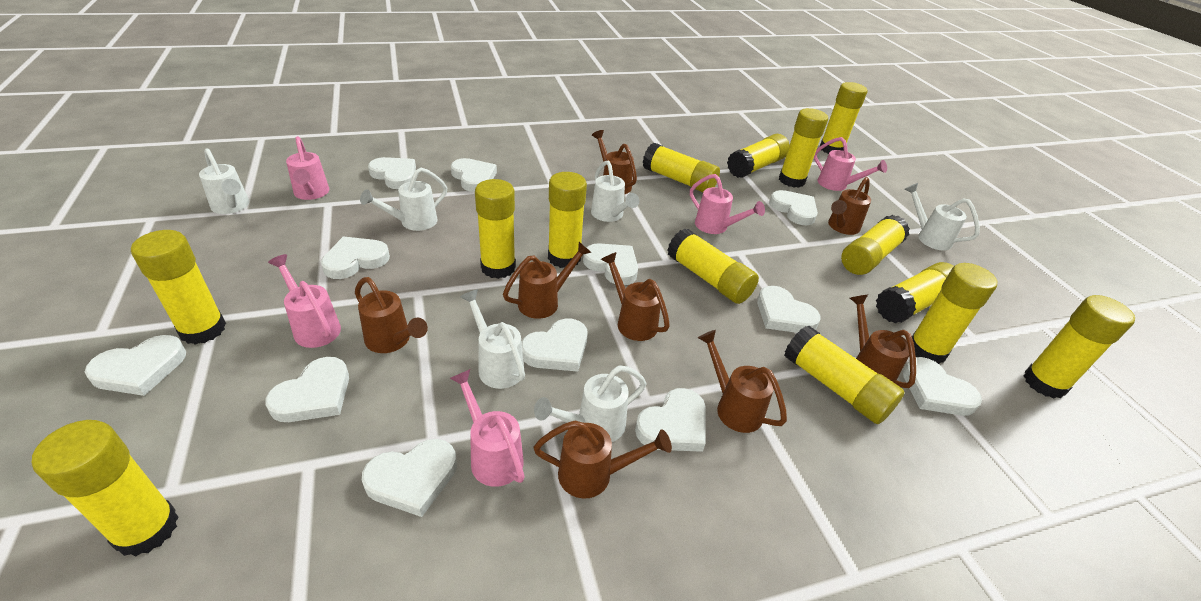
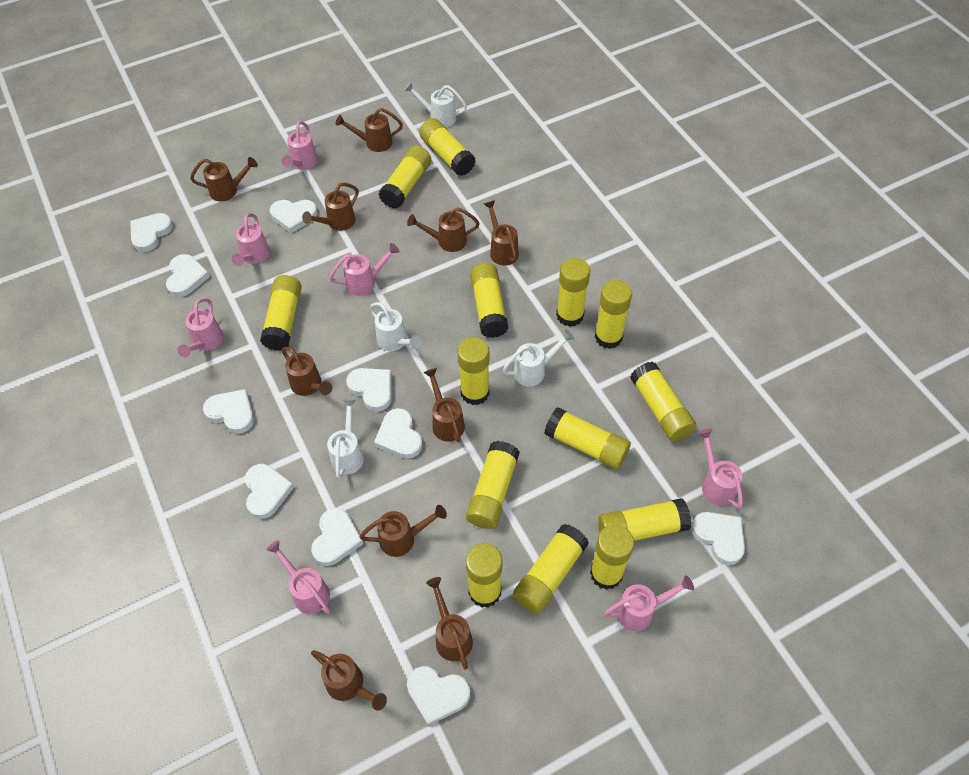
brown watering can: 8 -> 10
pink watering can: 5 -> 7
white heart: 12 -> 10
white watering can: 6 -> 4

